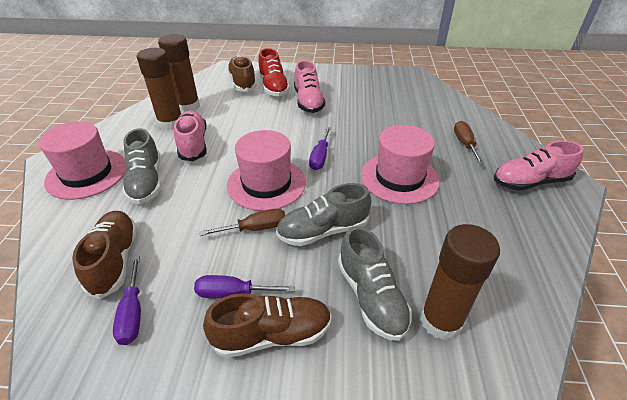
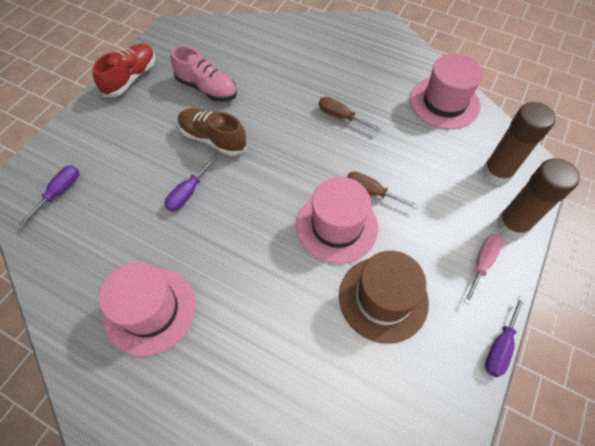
brown glue stick: 3 -> 2
brown hat: 0 -> 1
brown shoe: 3 -> 1
grey shoe: 3 -> 0
pink screwdriver: 0 -> 1
pink shoe: 3 -> 1

